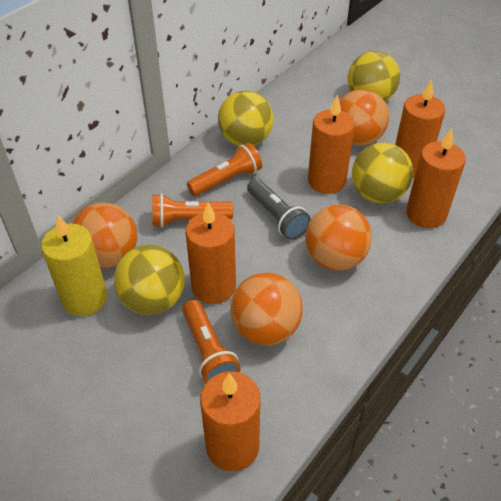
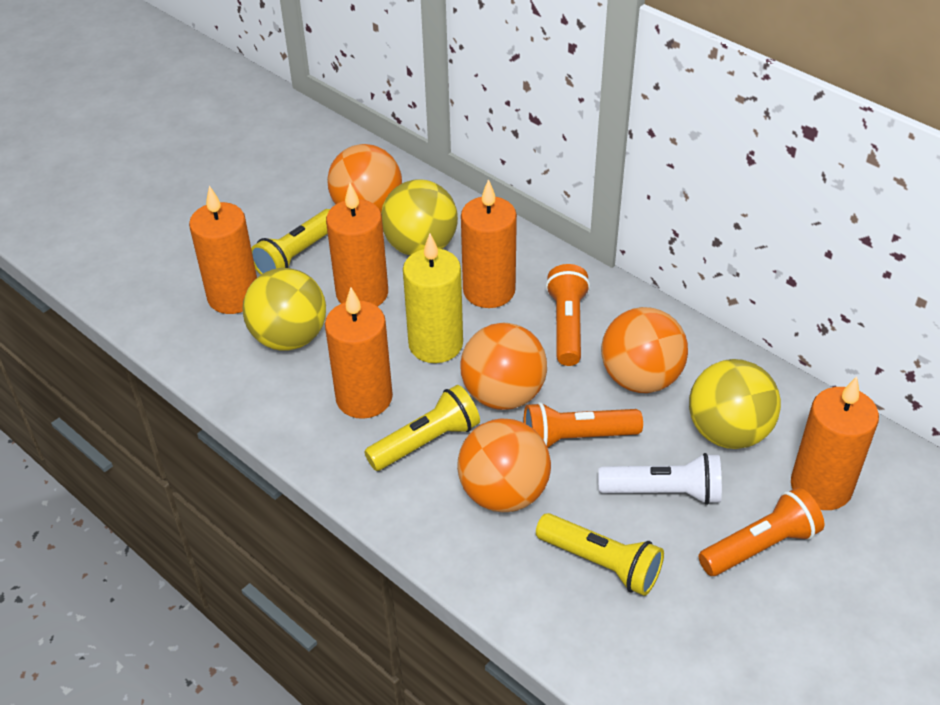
grey flashlight: 1 -> 0
white flashlight: 0 -> 1
yellow ball: 4 -> 3
yellow flashlight: 0 -> 3

